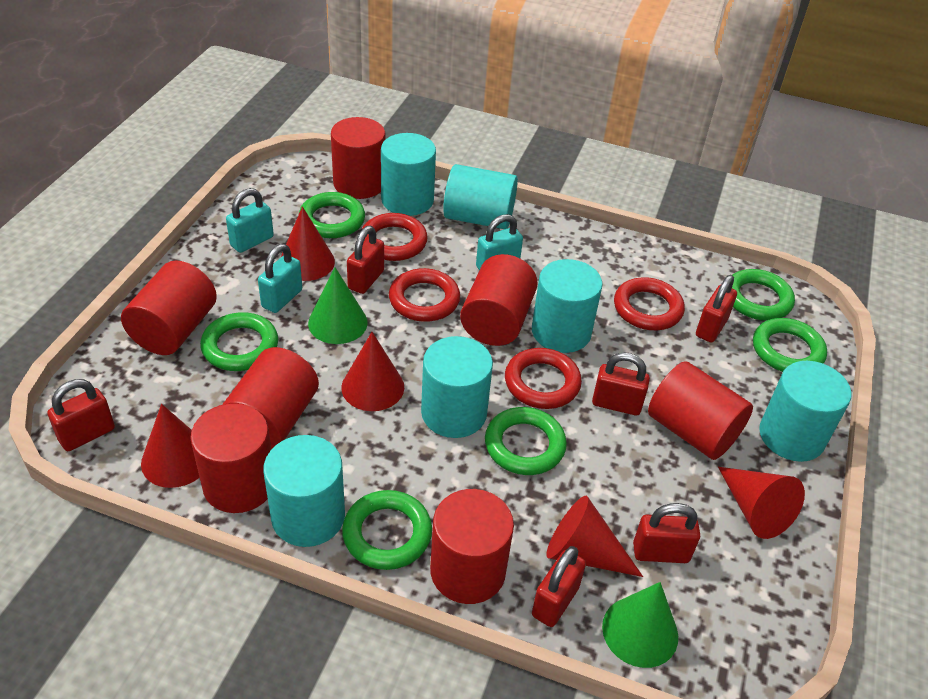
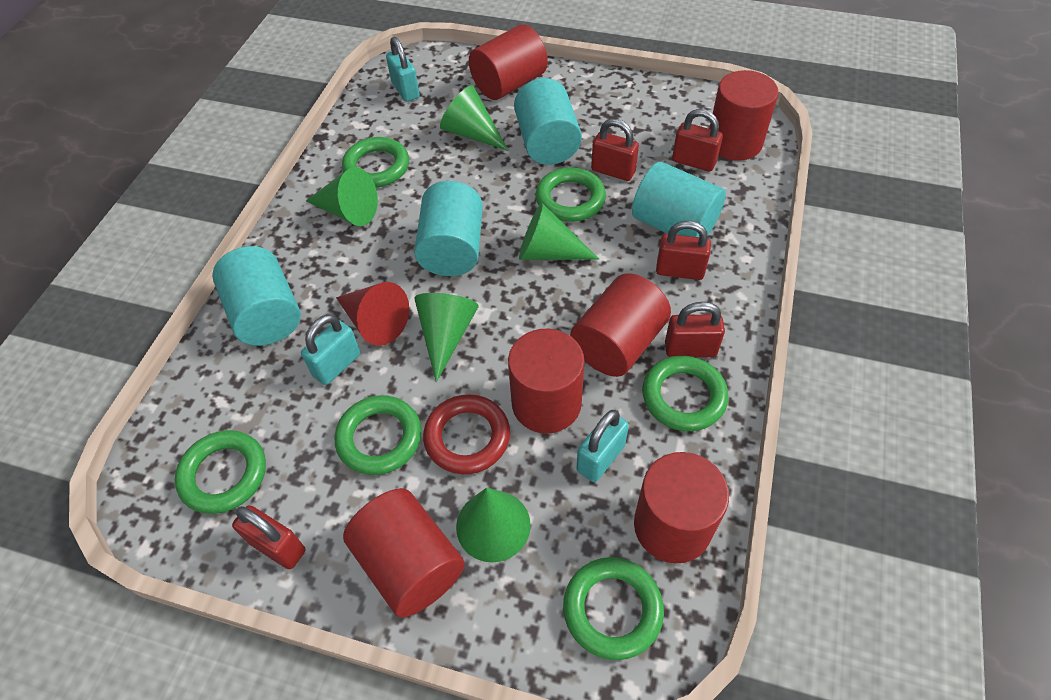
green cone: 2 -> 5
red cone: 5 -> 1
red cylinder: 7 -> 6
red padlock: 6 -> 5
red ring: 4 -> 1
turquoise cylinder: 6 -> 4

